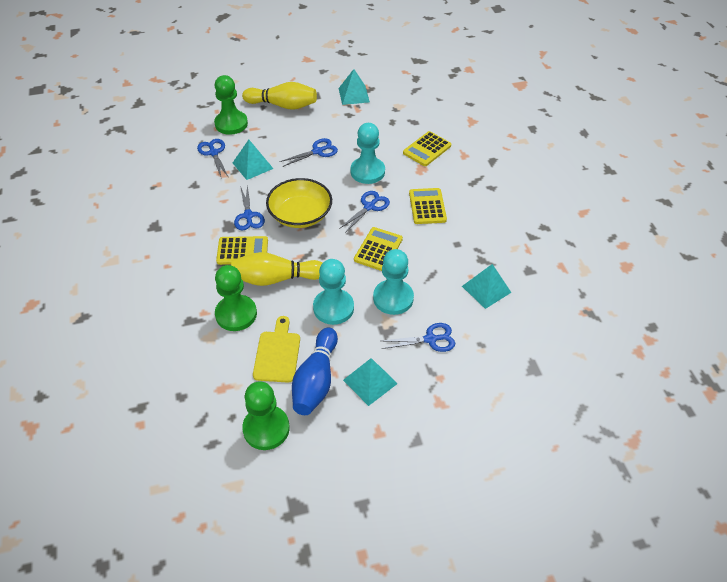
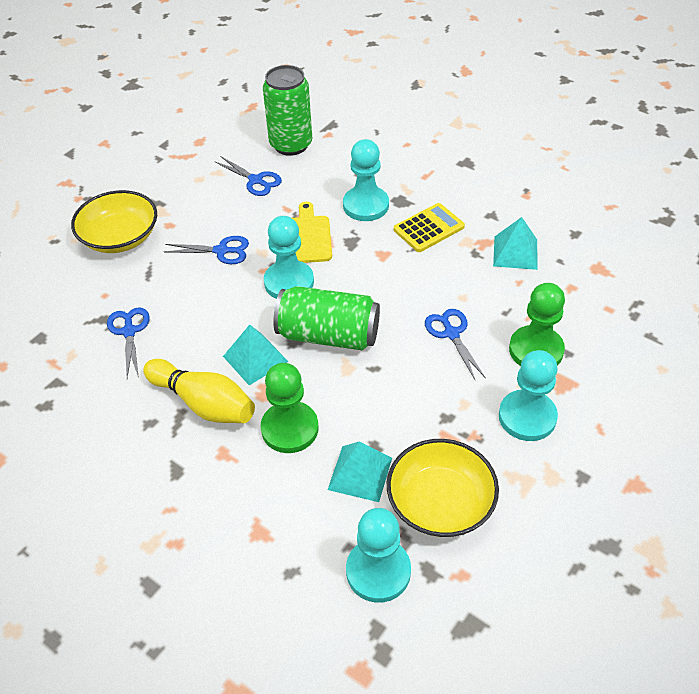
blue bowling pin: 1 -> 0
blue scissors: 5 -> 4
green can: 0 -> 2
green pawn: 3 -> 2
turquoise pawn: 3 -> 4
turquoise pyramid: 4 -> 3
yellow bowl: 1 -> 2
yellow bowling pin: 2 -> 1
yellow calculator: 4 -> 1

